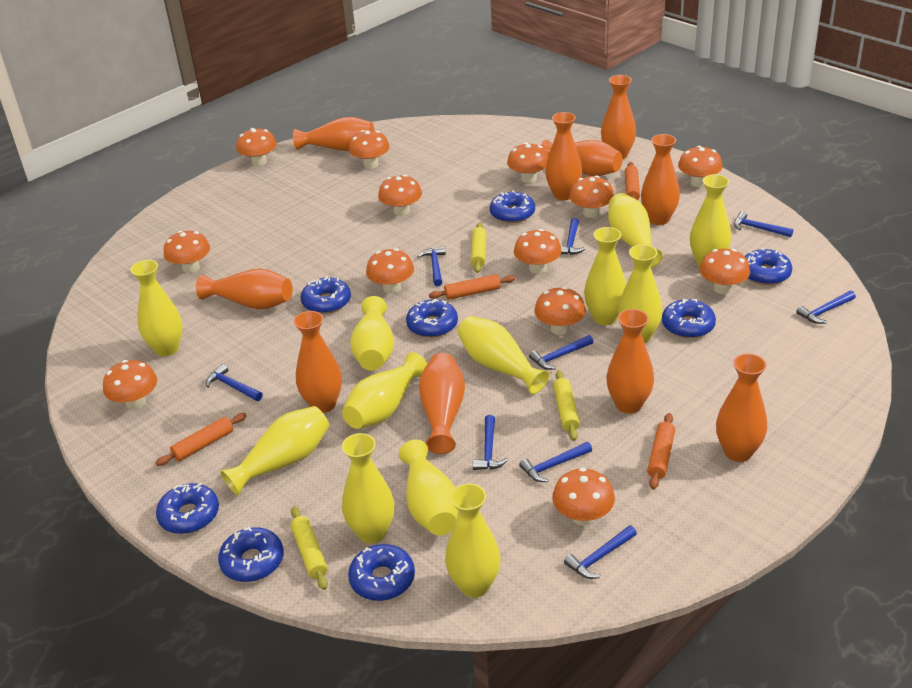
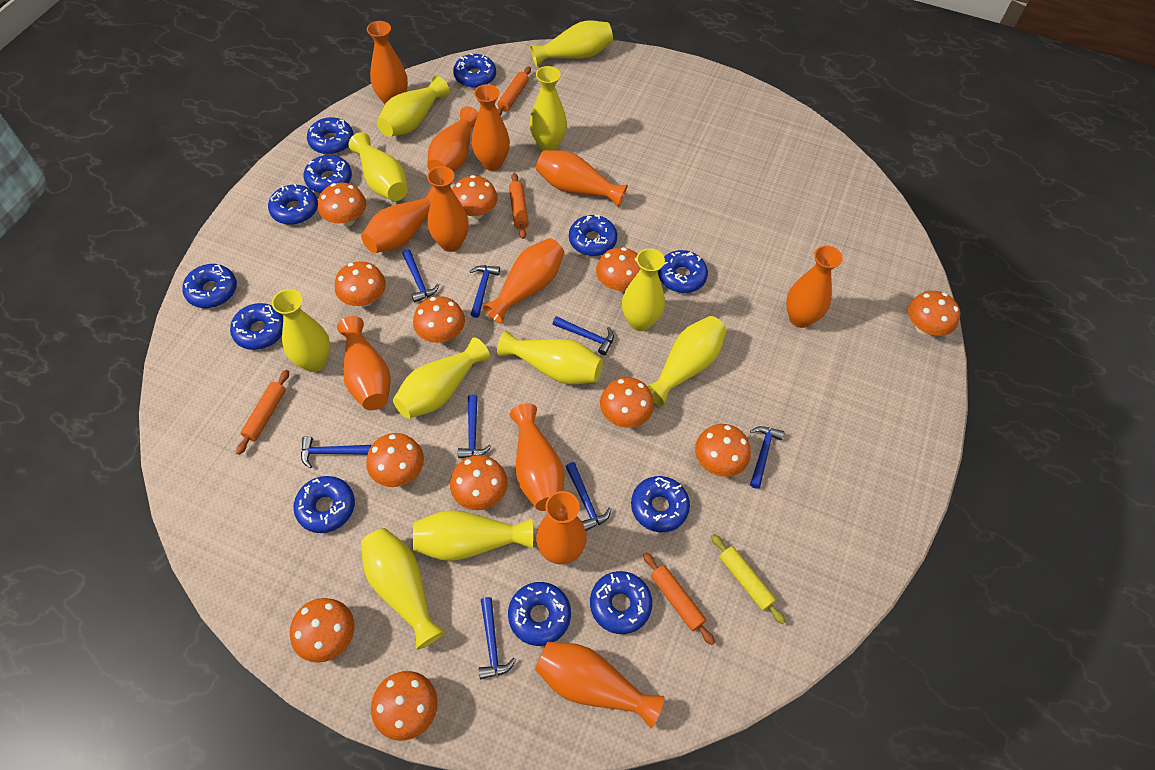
blue donut: 8 -> 12
blue hammer: 9 -> 8
orange mushroom: 13 -> 12
orange vase: 10 -> 12
yellow rolling pin: 3 -> 1
yellow vase: 12 -> 11

